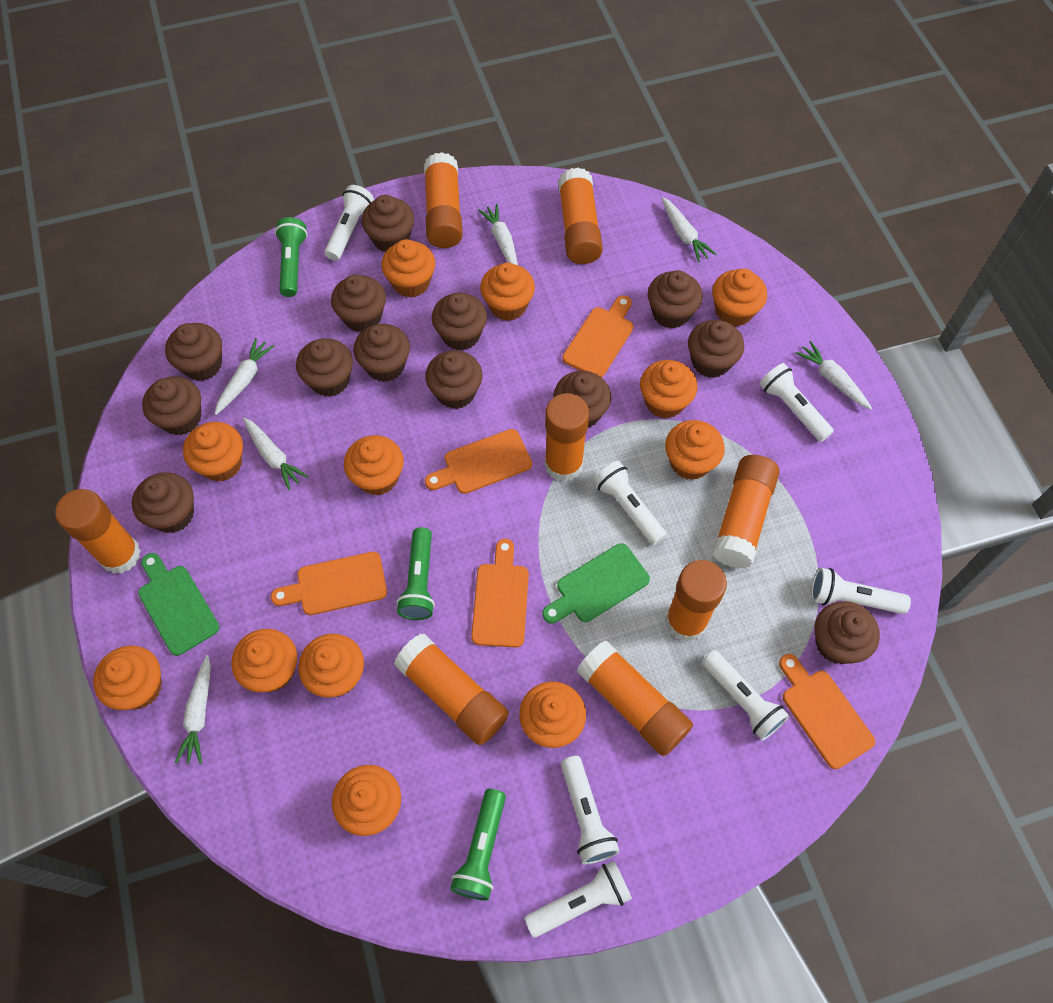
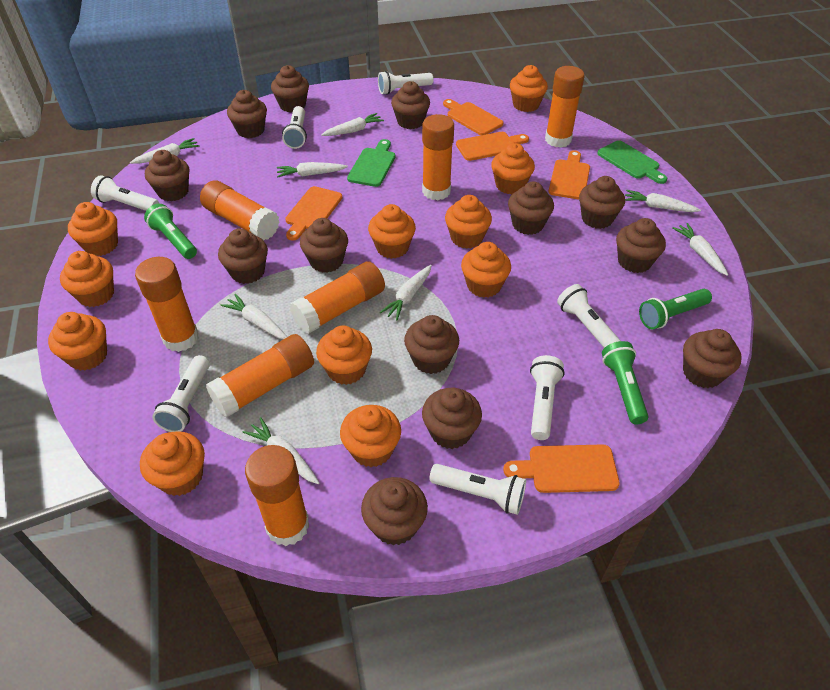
orange cupcake: 12 -> 11
orange glue stick: 8 -> 7
white carrot: 6 -> 8

